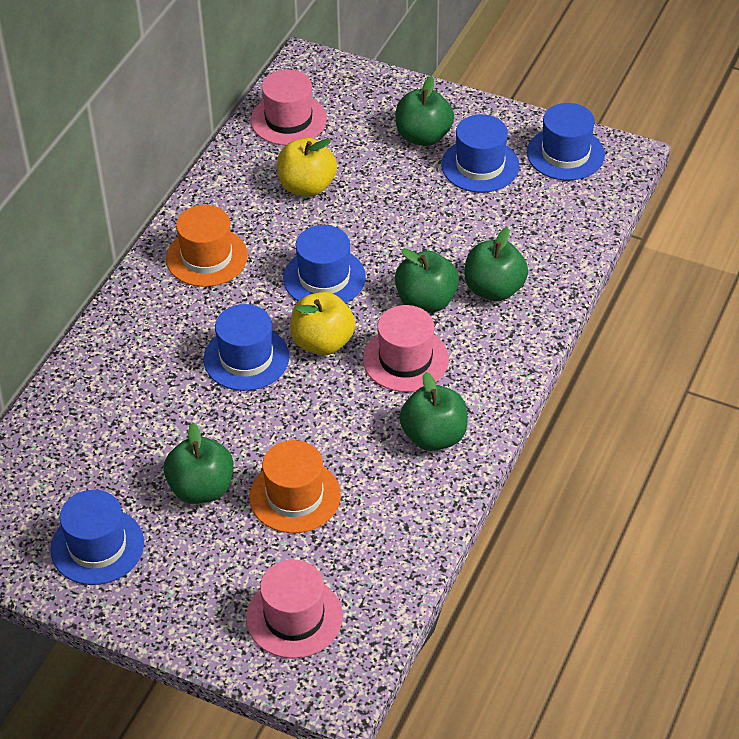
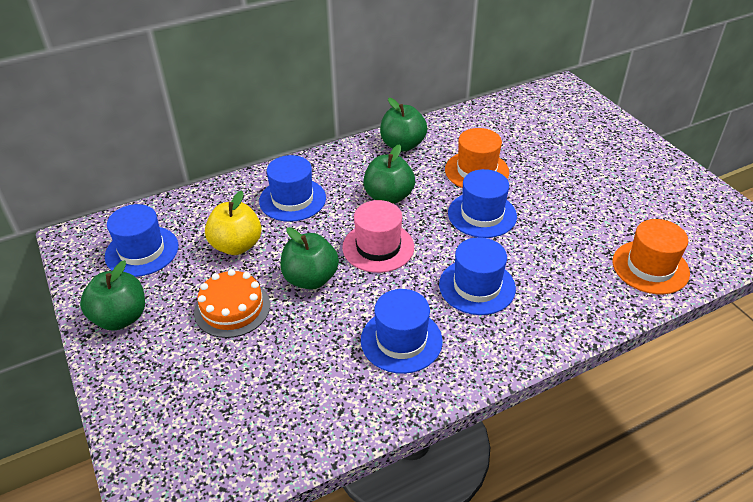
green apple: 5 -> 4
orange cake: 0 -> 1
pink hat: 3 -> 1
yellow apple: 2 -> 1

